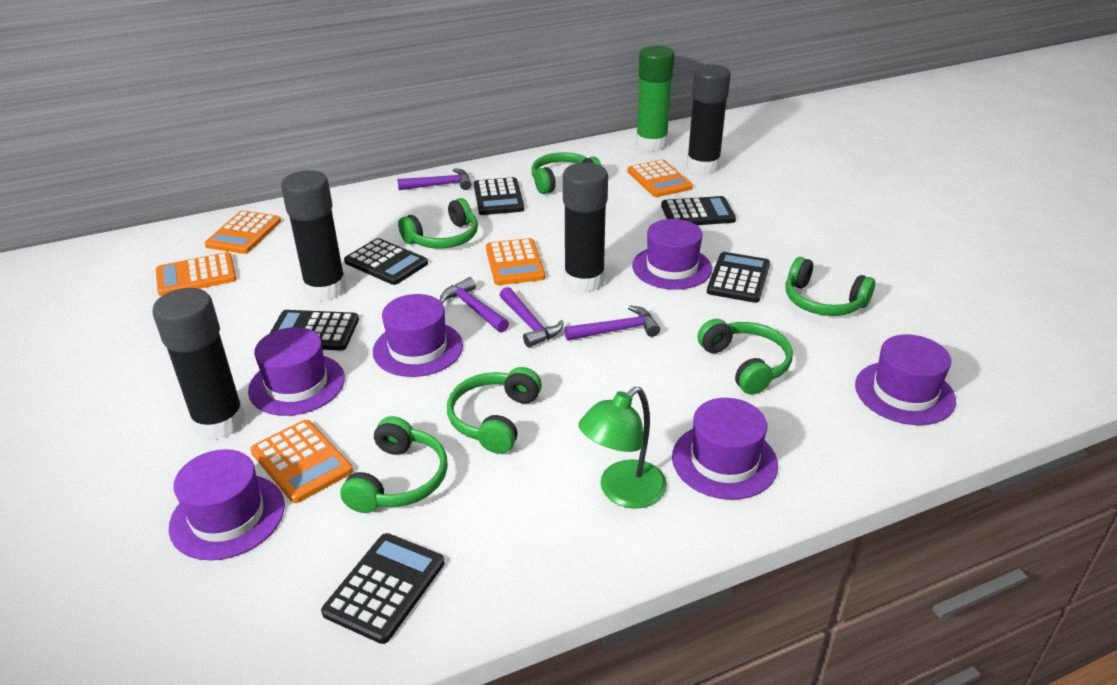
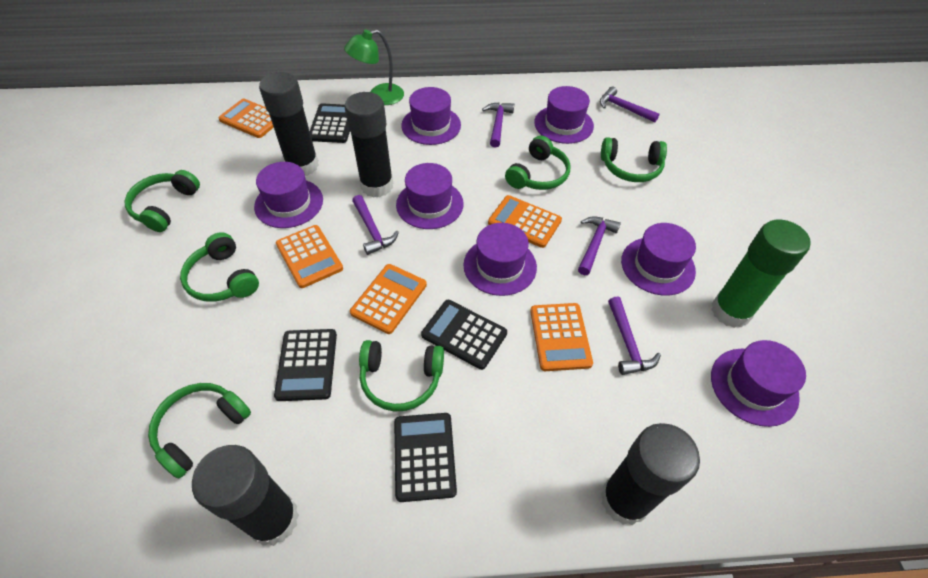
black calculator: 6 -> 4
purple hammer: 4 -> 5
purple hat: 6 -> 7

